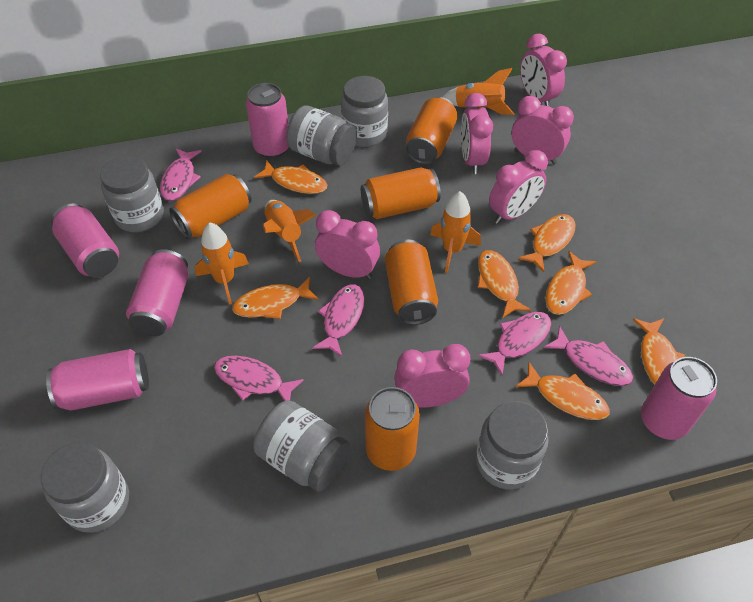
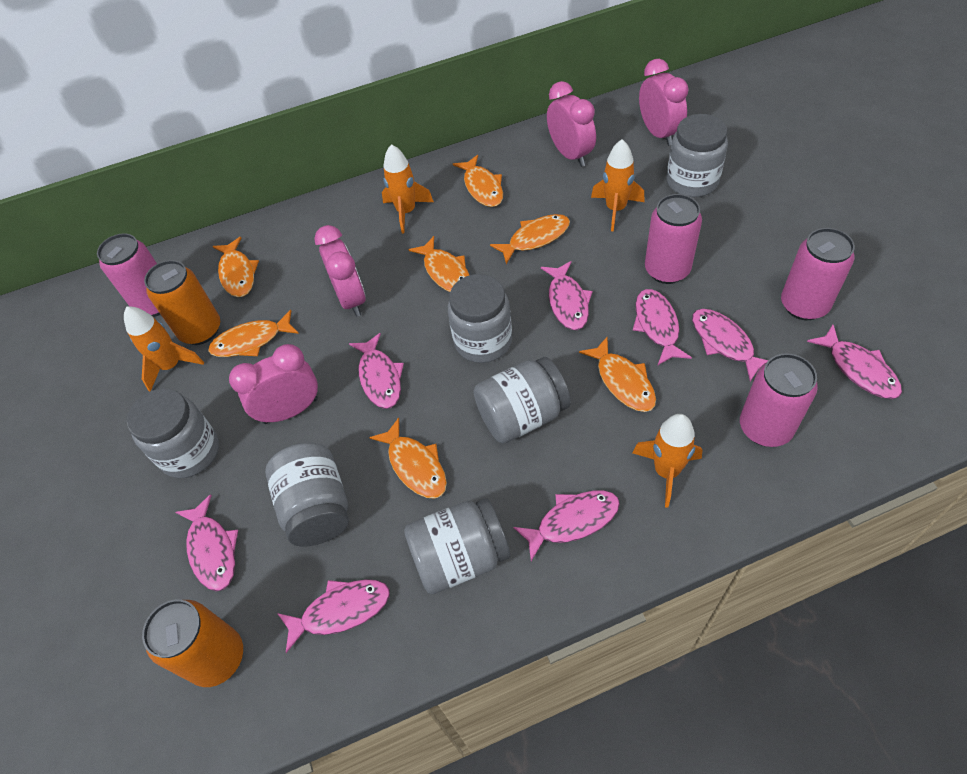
orange can: 5 -> 2
pink can: 5 -> 4
pink clock: 6 -> 4
pink fish: 5 -> 8

